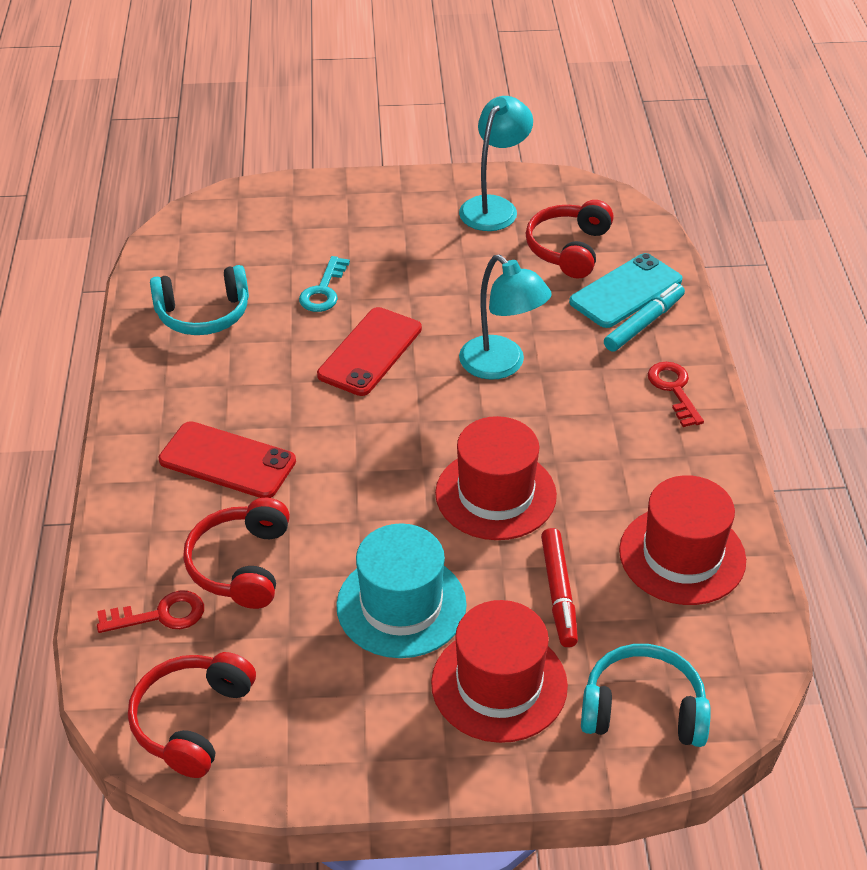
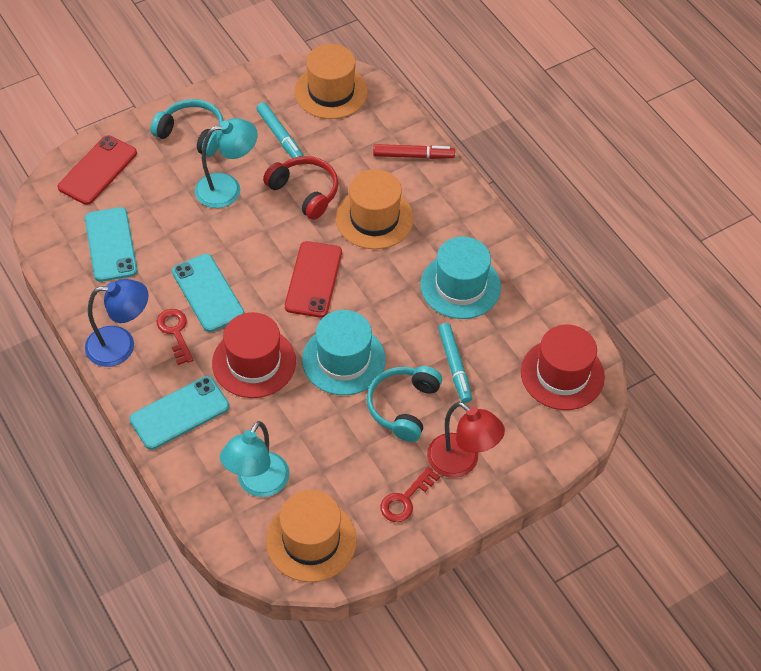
blue lamp: 0 -> 1
orange hat: 0 -> 3
red hat: 3 -> 2
red headphones: 3 -> 1
red lamp: 0 -> 1
turquoise hat: 1 -> 2
turquoise key: 1 -> 0
turquoise marker: 1 -> 2
turquoise phone: 1 -> 3

